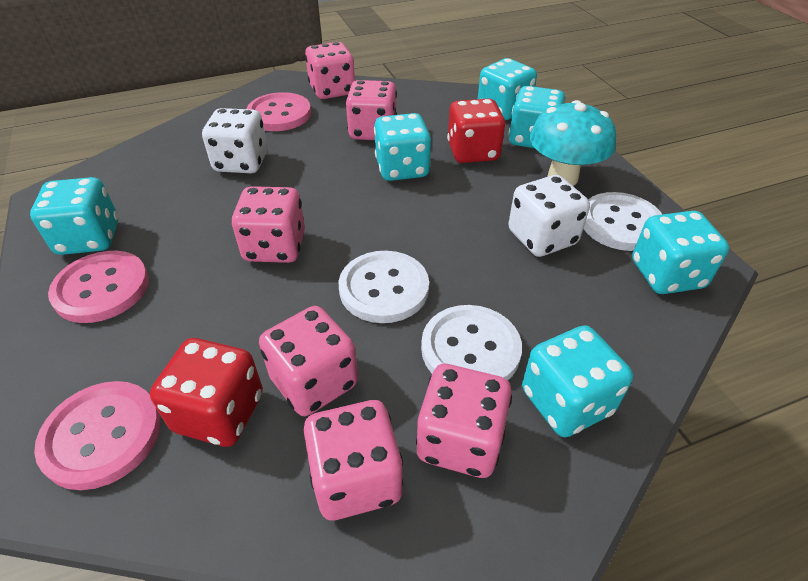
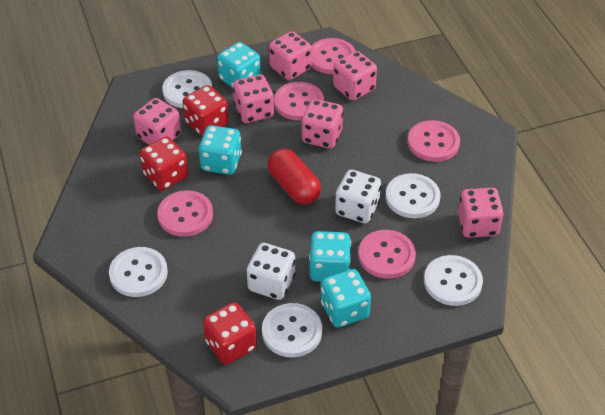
pink button: 3 -> 5
red capsule: 0 -> 1
red dice: 2 -> 3
turquoise dice: 6 -> 4
turquoise mushroom: 1 -> 0
white button: 3 -> 5

